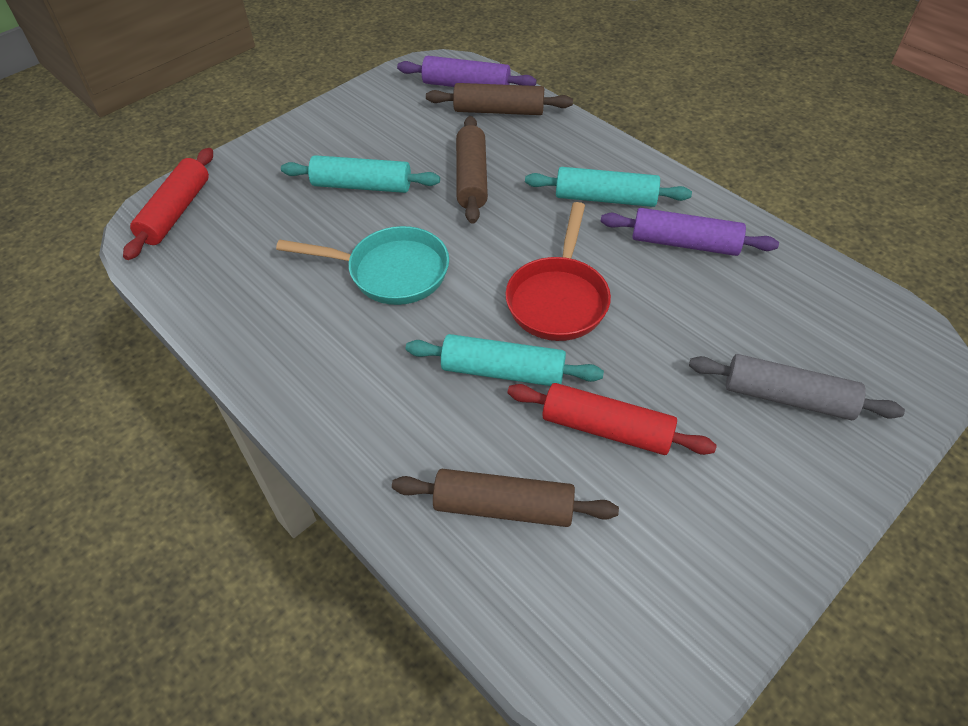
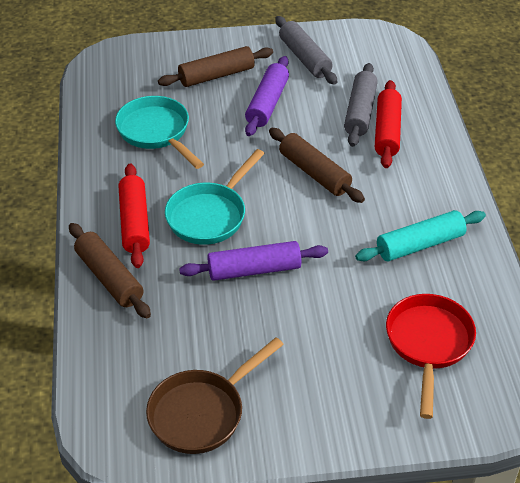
brown pan: 0 -> 1
grey rolling pin: 1 -> 2
turquoise pan: 1 -> 2
turquoise rolling pin: 3 -> 1

